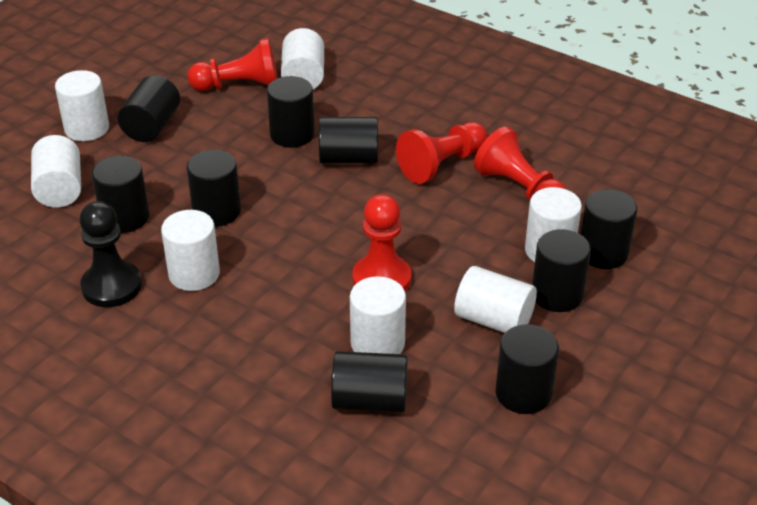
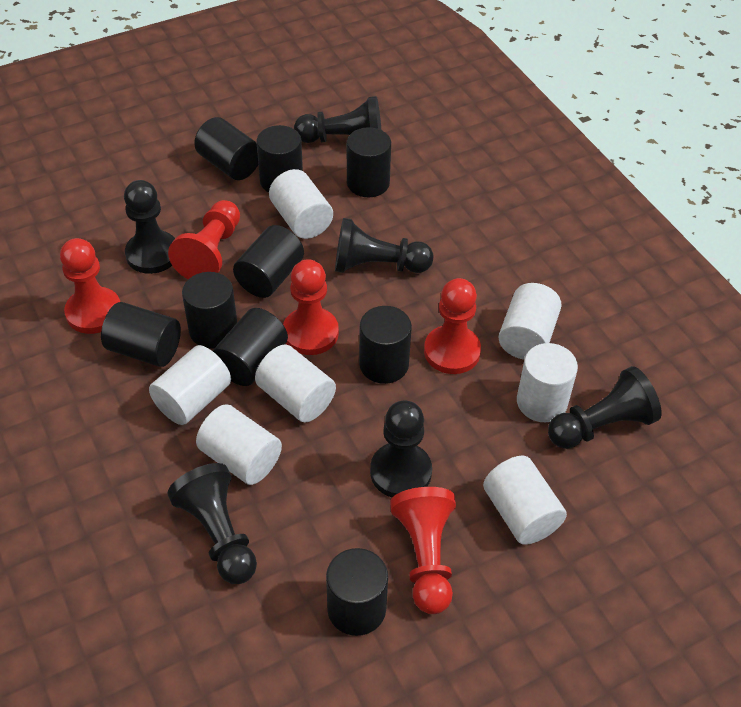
black pawn: 1 -> 6
red pawn: 4 -> 5

